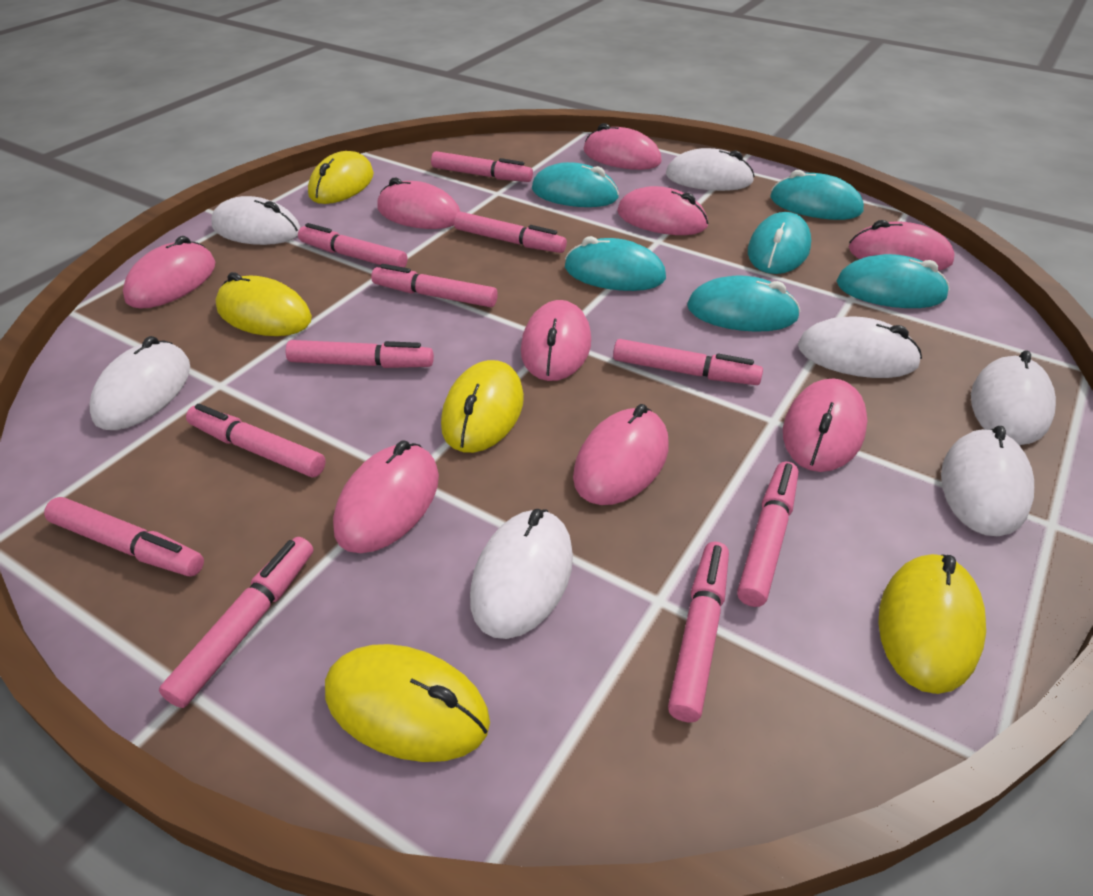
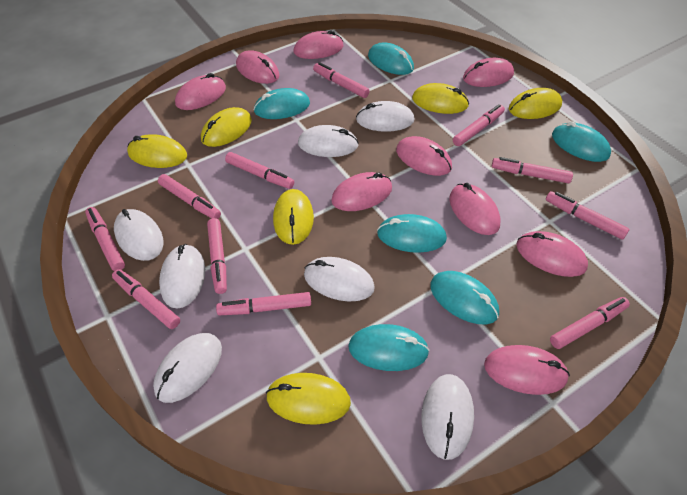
yellow mouse: 5 -> 6

